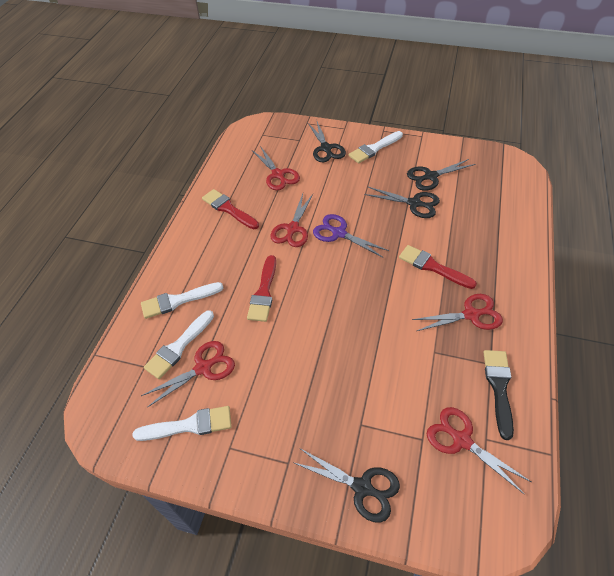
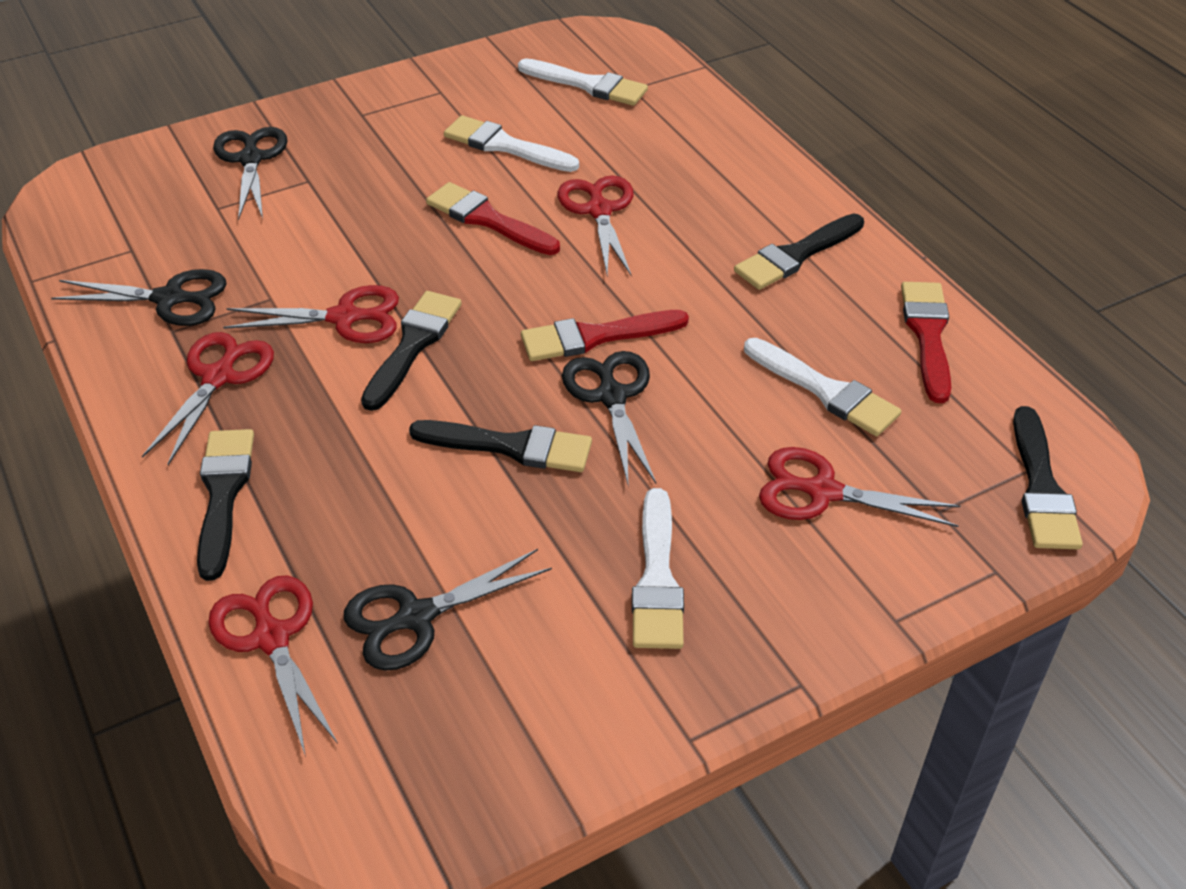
black brush: 1 -> 5
purple scissors: 1 -> 0

